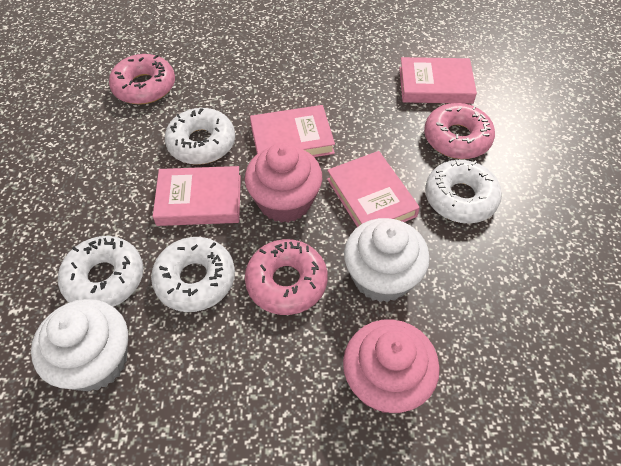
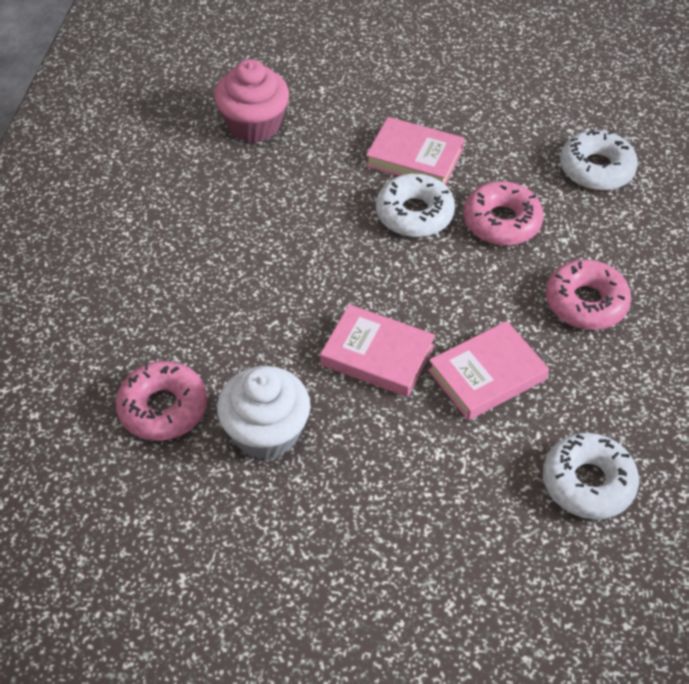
pink book: 4 -> 3
pink cupcake: 2 -> 1
white cupcake: 2 -> 1
white donut: 4 -> 3

